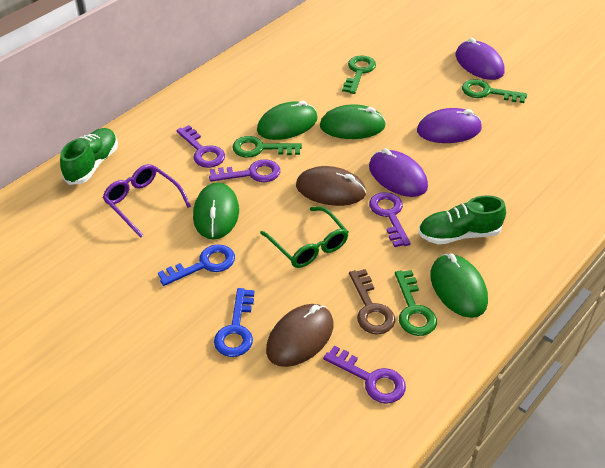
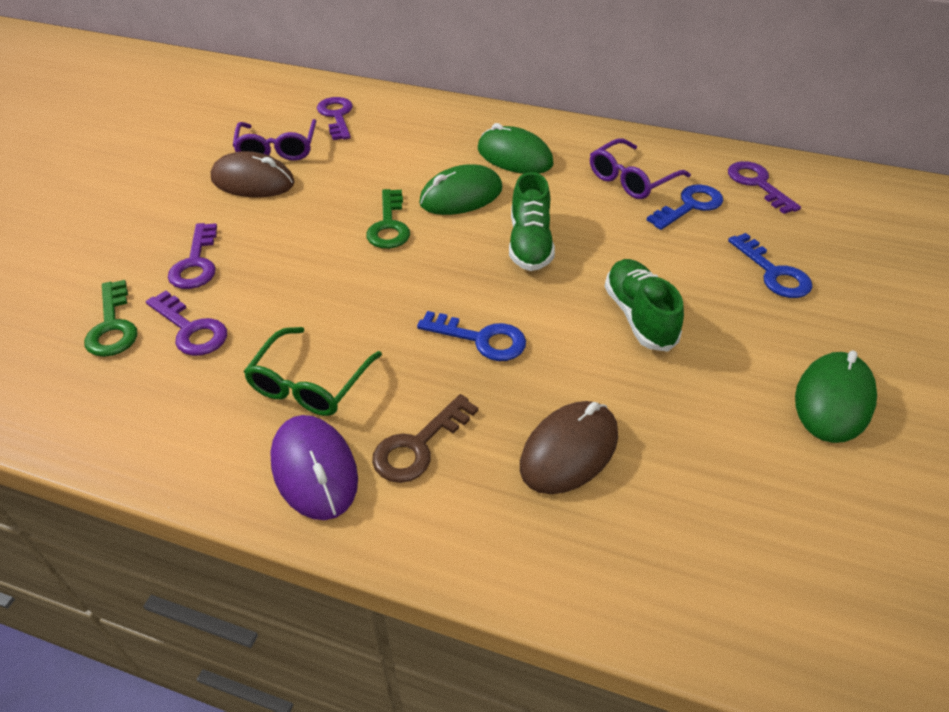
blue key: 2 -> 3
green key: 4 -> 2
green mouse: 4 -> 3
purple glasses: 1 -> 2
purple mouse: 3 -> 1

